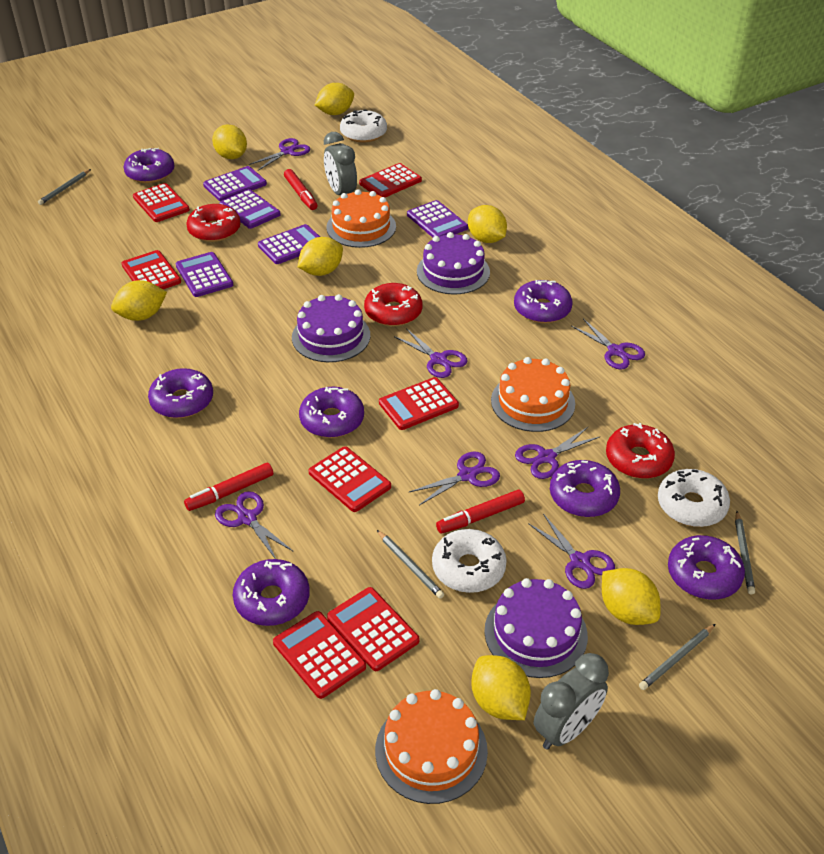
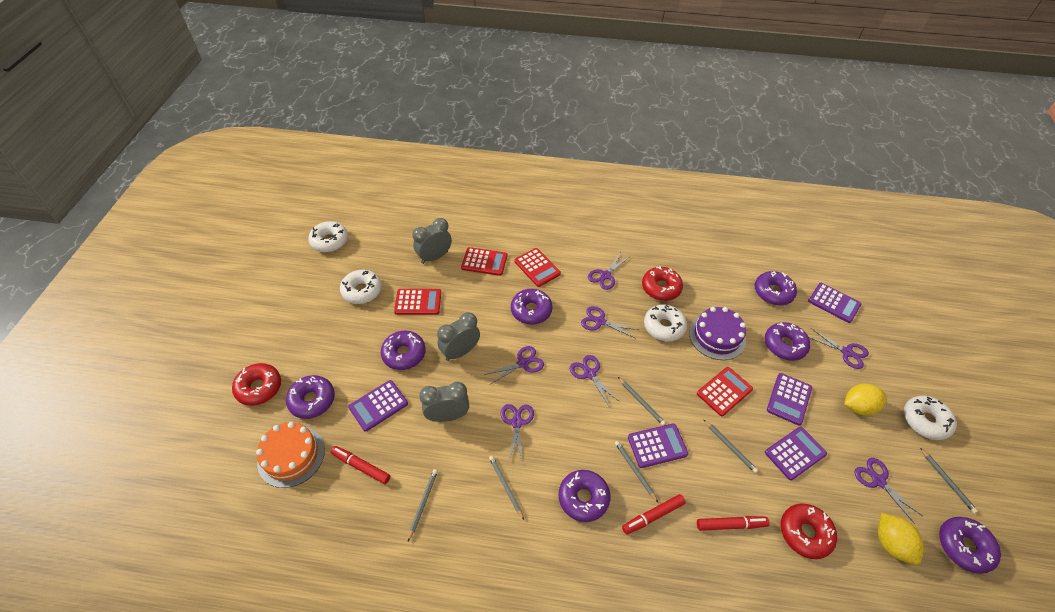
grey clock: 2 -> 3
grey pencil: 4 -> 6
orange cake: 3 -> 1
purple cake: 3 -> 1
red calculator: 7 -> 4
white donut: 3 -> 4
yellow lemon: 7 -> 2

